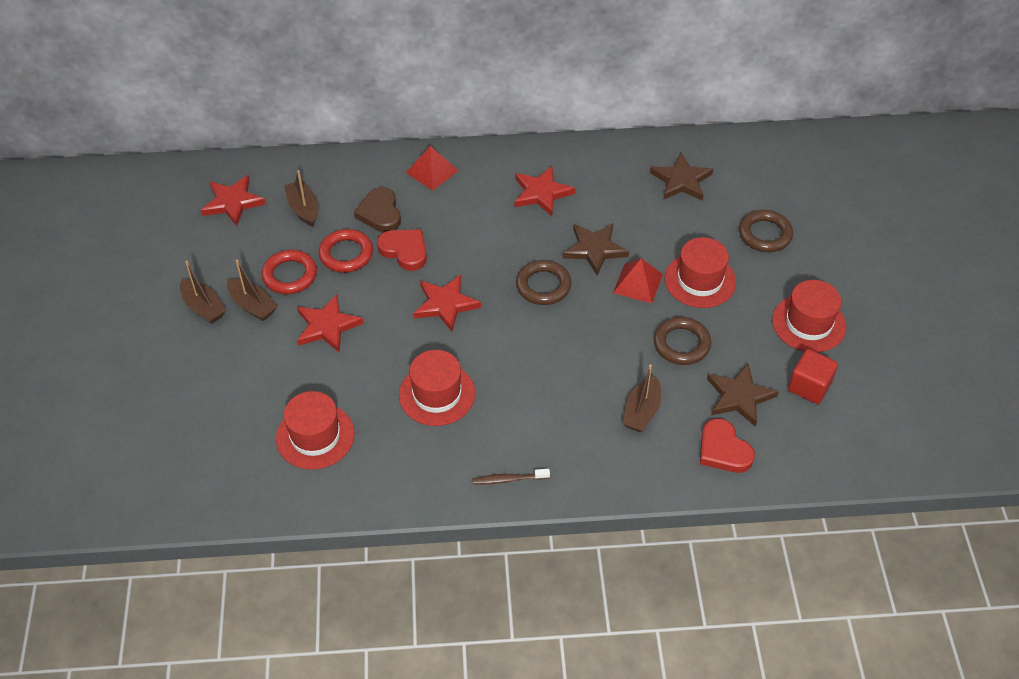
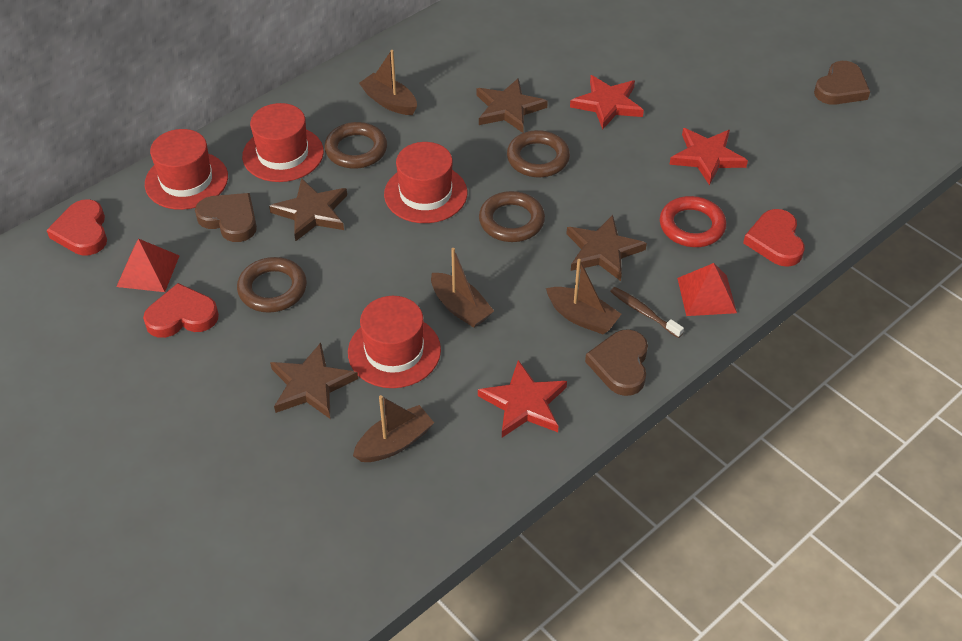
brown heart: 1 -> 3
brown ring: 3 -> 4
brown star: 3 -> 4
red cube: 1 -> 0
red heart: 2 -> 3
red ring: 2 -> 1
red star: 4 -> 3

